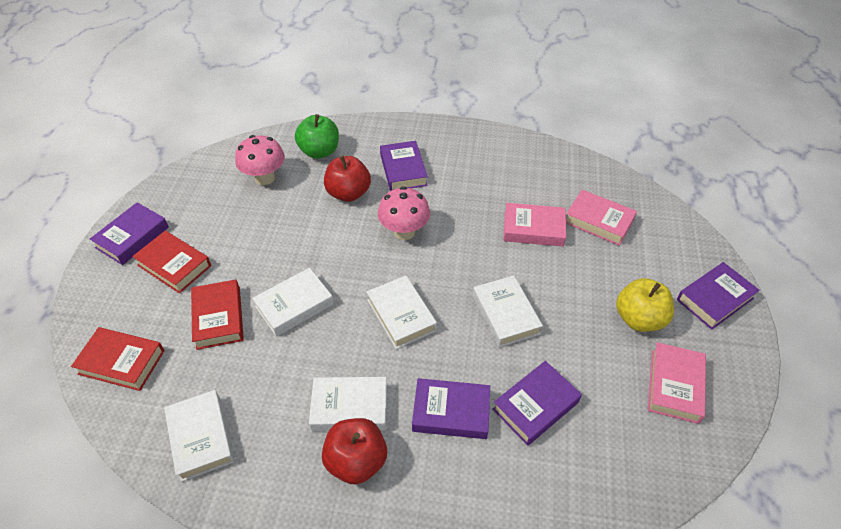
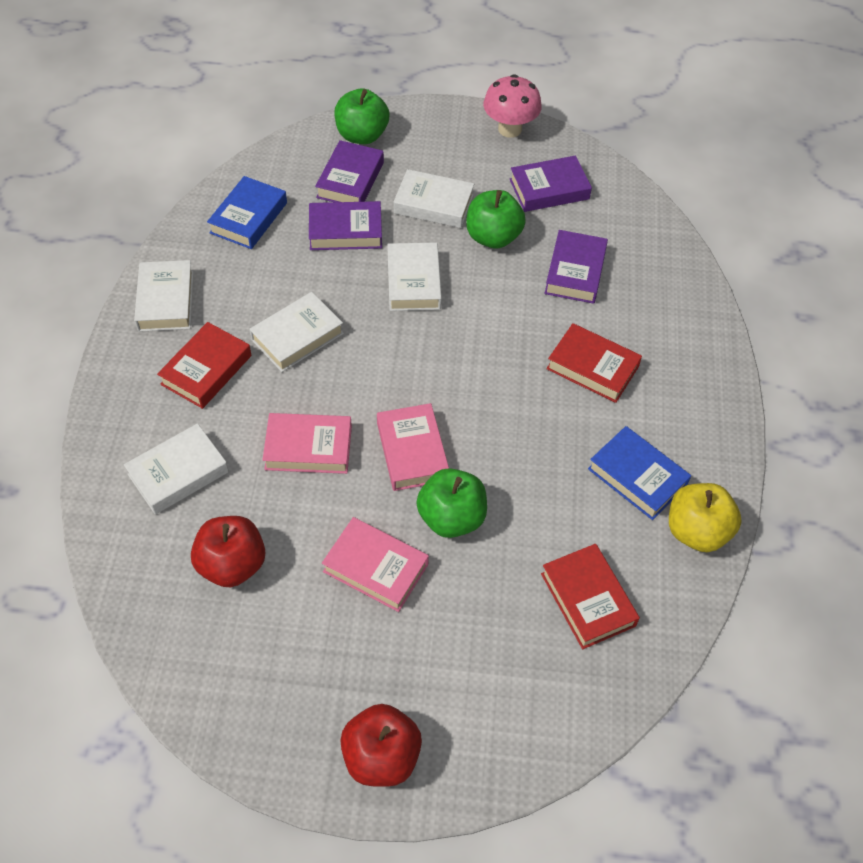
blue book: 0 -> 2
green apple: 1 -> 3
pink mushroom: 2 -> 1
purple book: 5 -> 4

